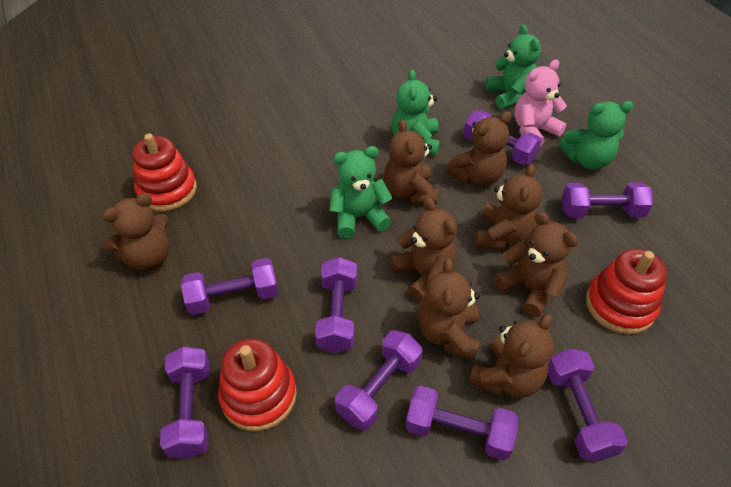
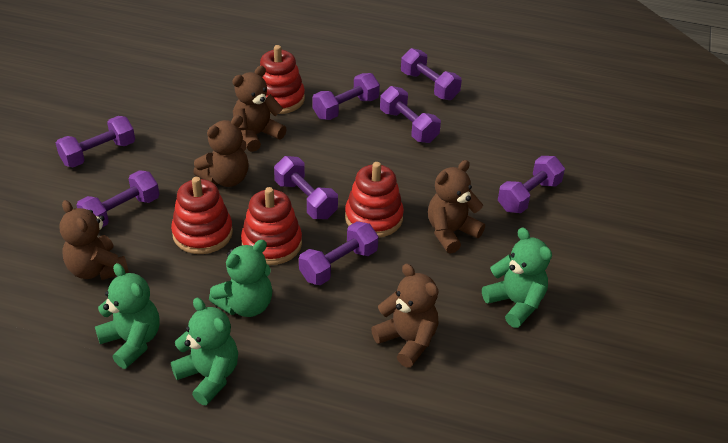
brown teddy bear: 8 -> 5
pink teddy bear: 1 -> 0
red stacking toy: 3 -> 4

